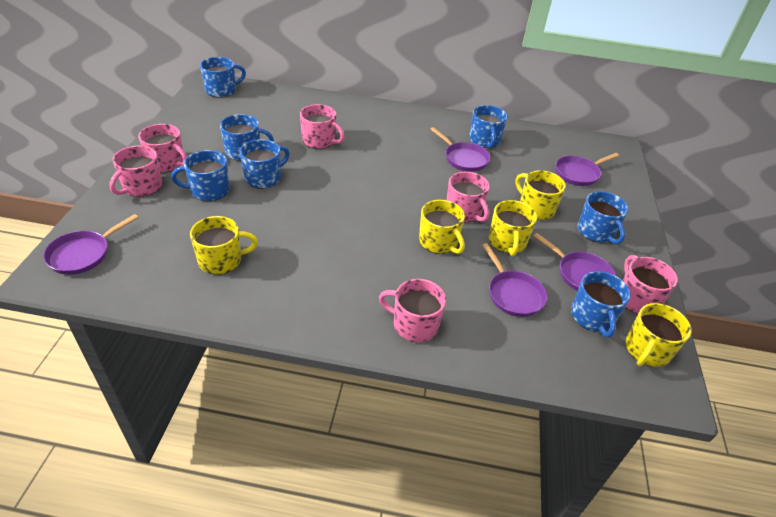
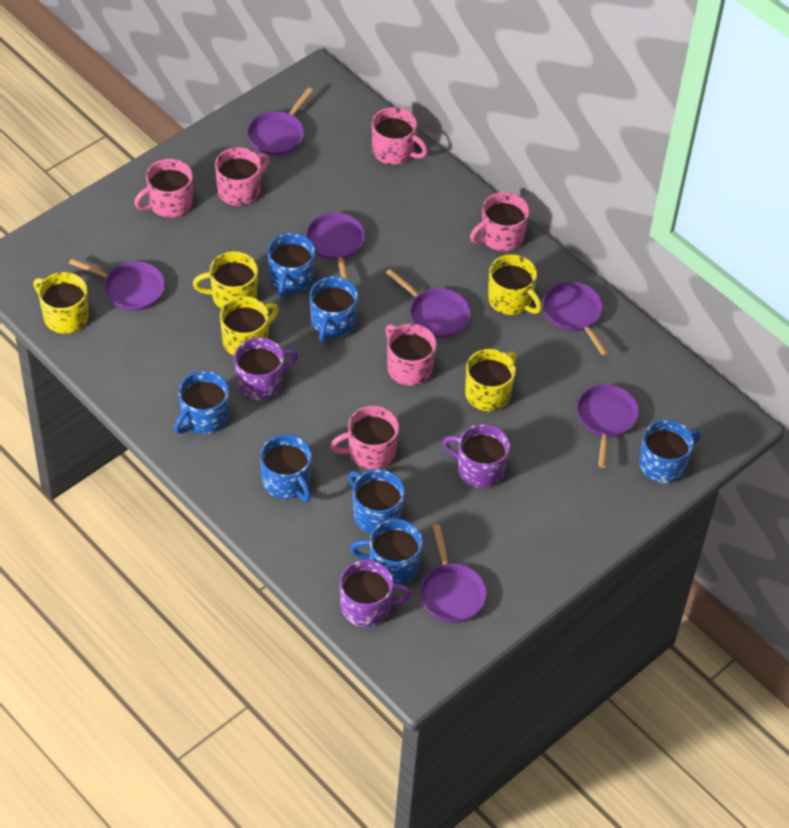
purple mug: 0 -> 3
purple pan: 5 -> 7

